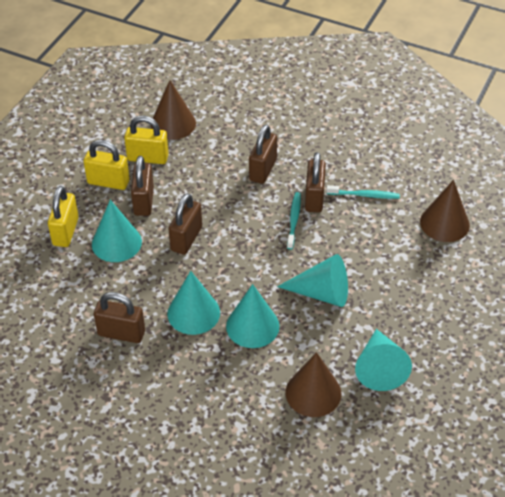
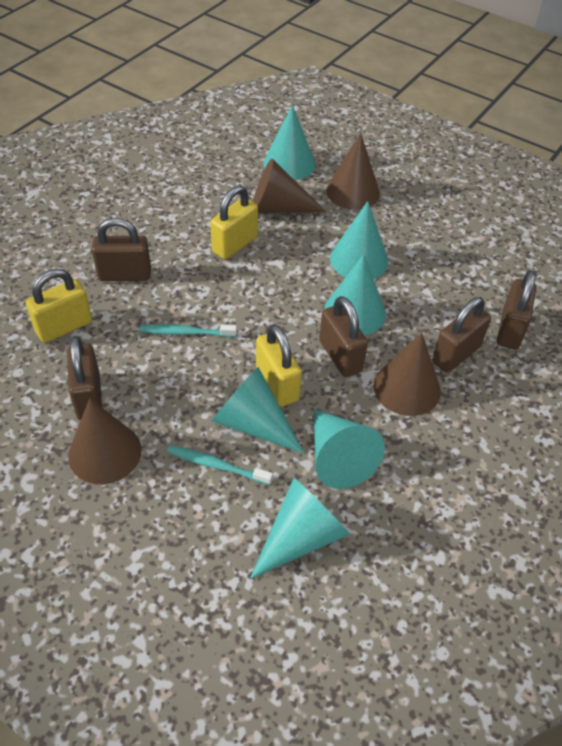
brown cone: 3 -> 4
turquoise cone: 5 -> 6

